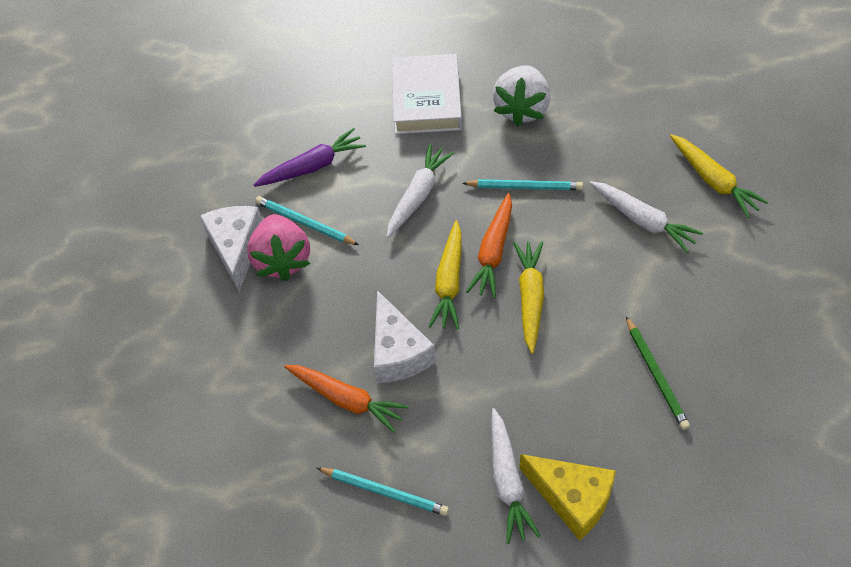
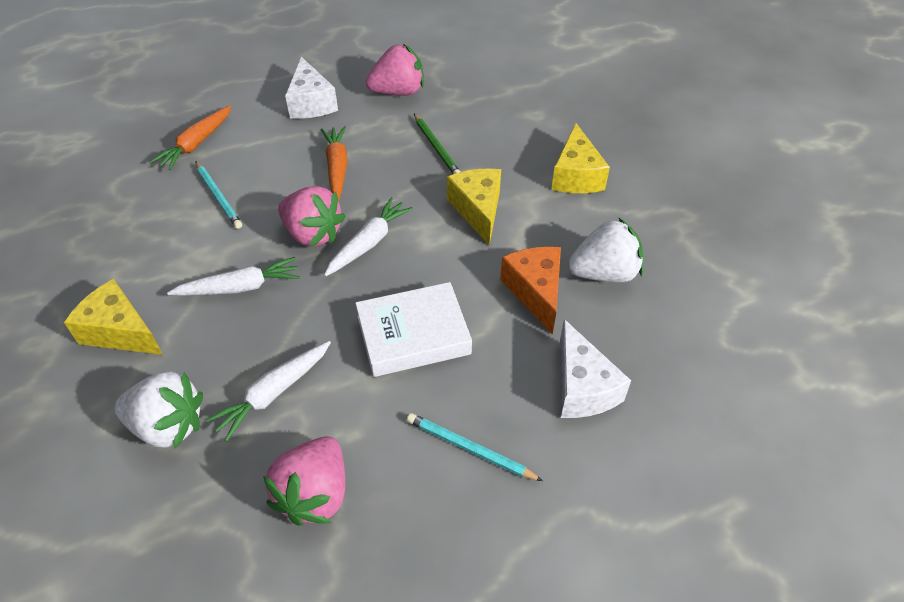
orange cheese: 0 -> 1
pink strawberry: 1 -> 3
purple carrot: 1 -> 0
turquoise pencil: 3 -> 2
white strawberry: 1 -> 2
yellow carrot: 3 -> 0
yellow cheese: 1 -> 3

